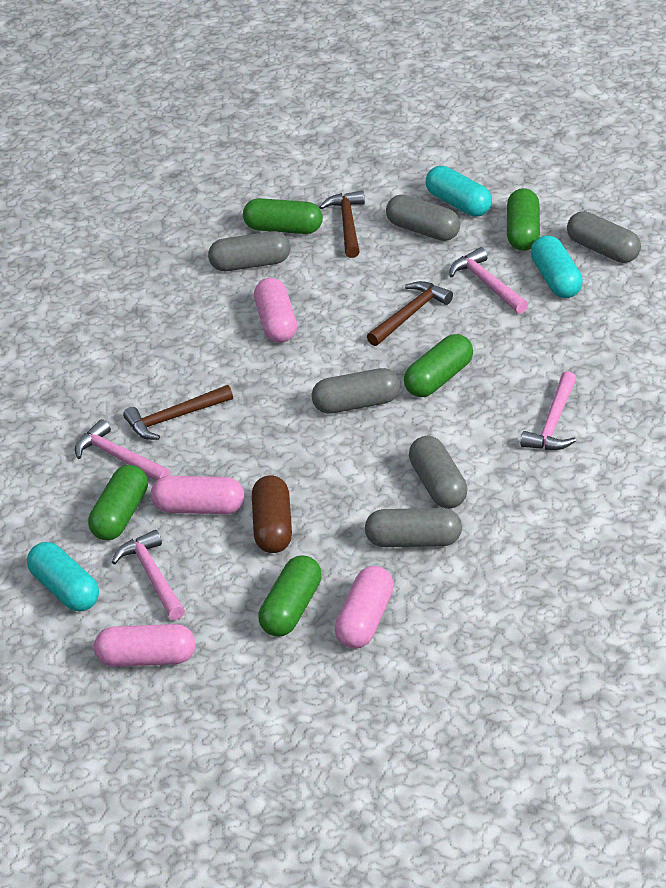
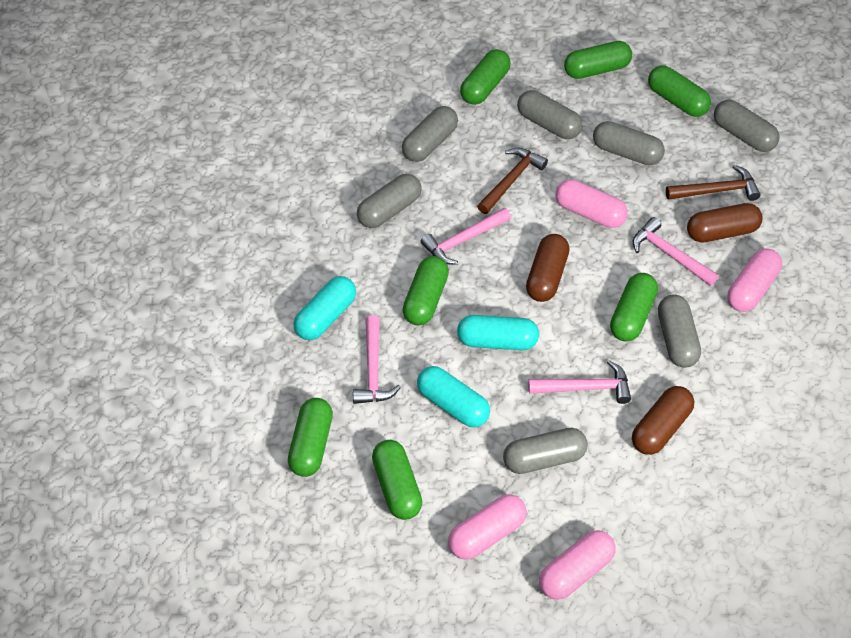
brown capsule: 1 -> 3
brown hammer: 3 -> 2
green capsule: 5 -> 7
grey capsule: 6 -> 7

